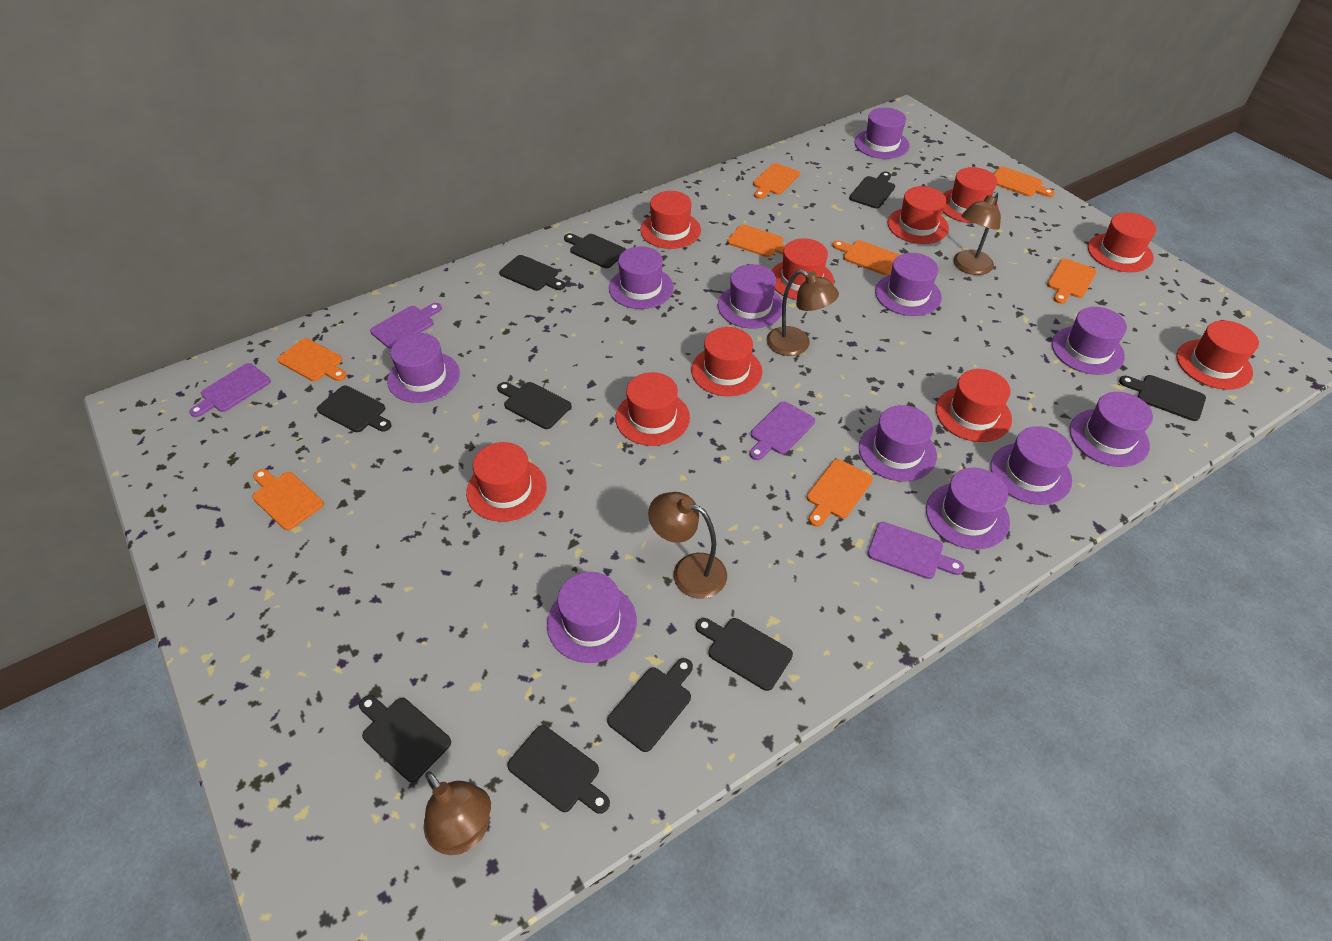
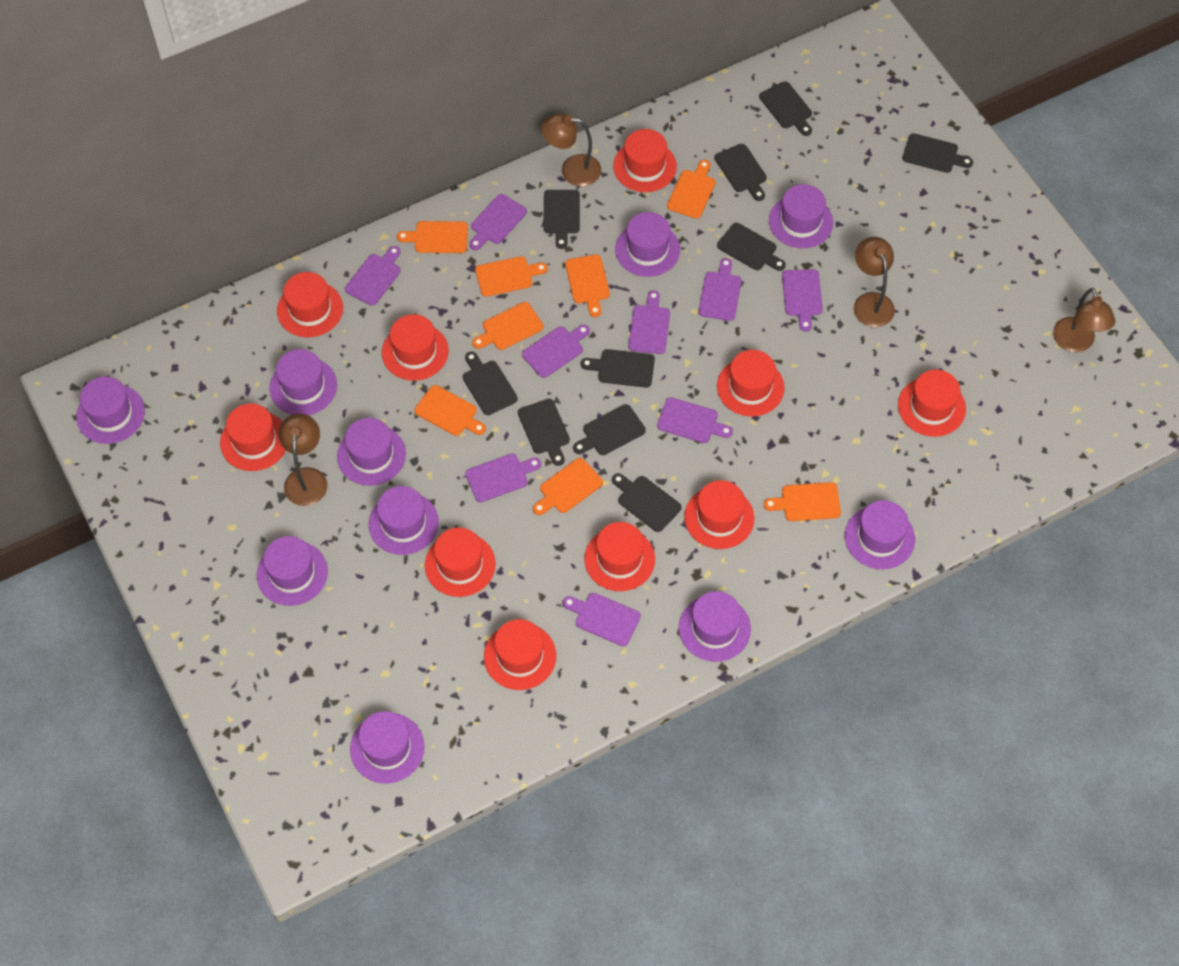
purple cutting board: 4 -> 9
purple hat: 11 -> 10

